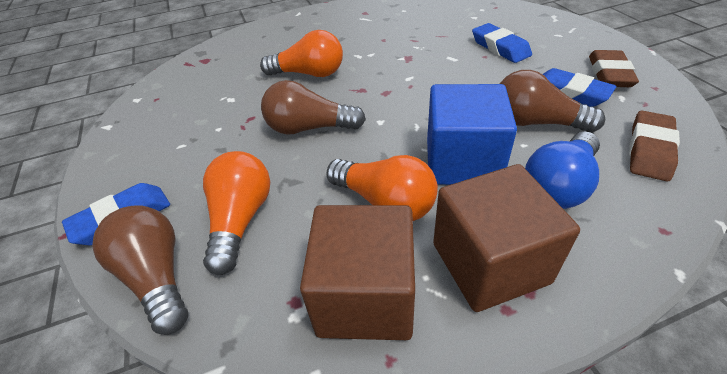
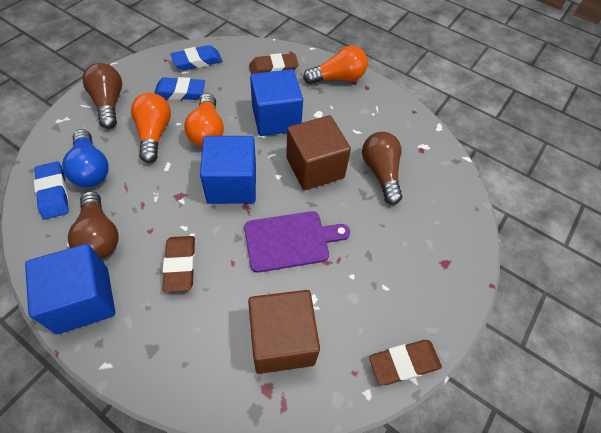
blue cube: 1 -> 3
brown eraser: 2 -> 3
purple cutting board: 0 -> 1

